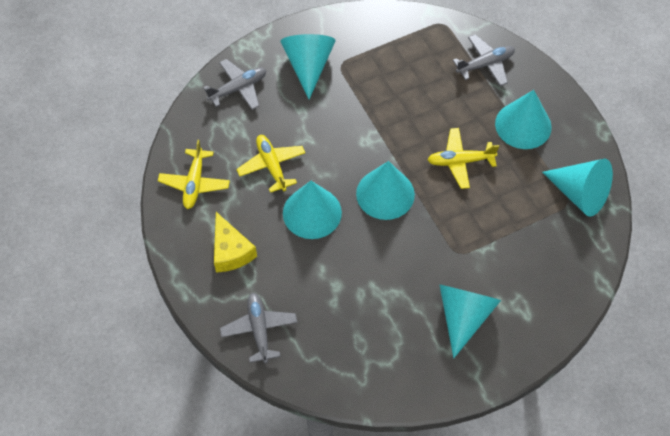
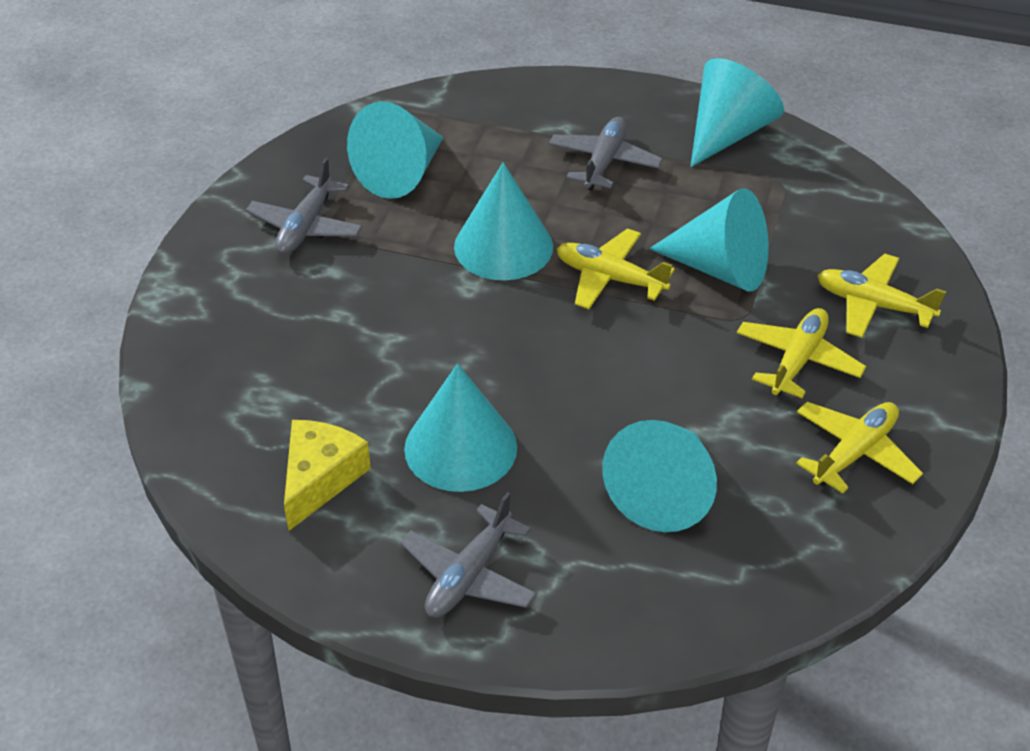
yellow plane: 3 -> 4

